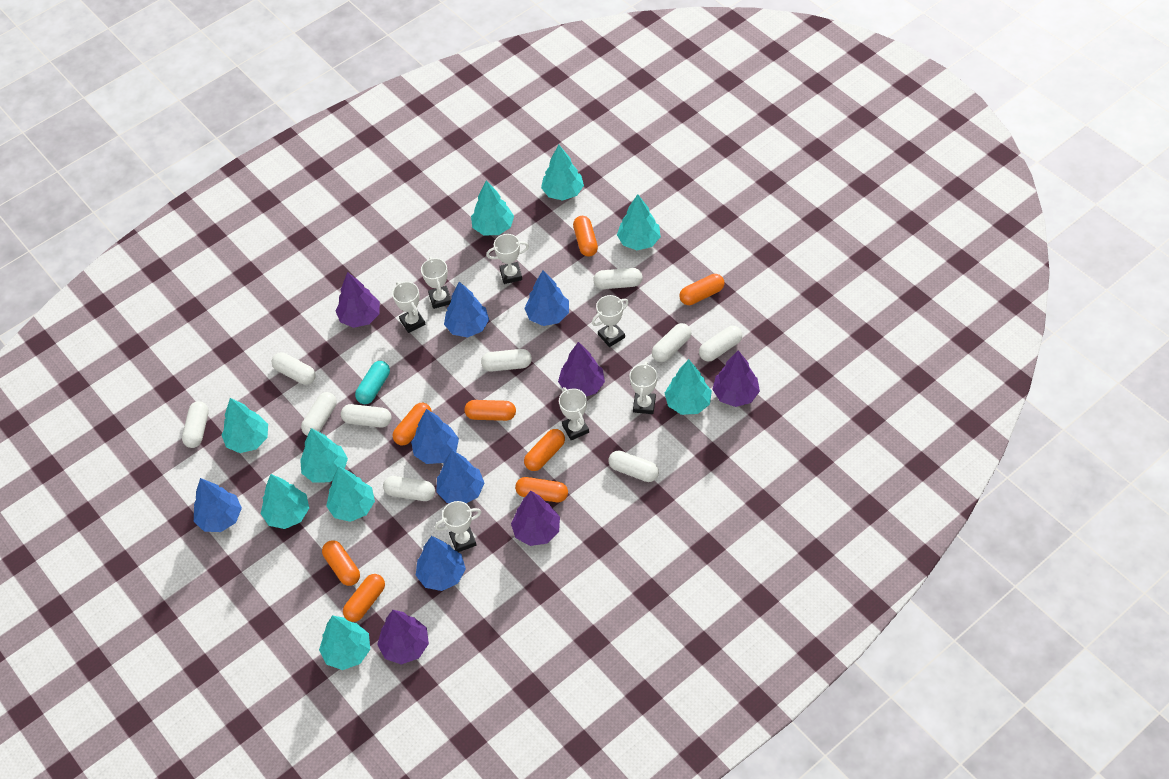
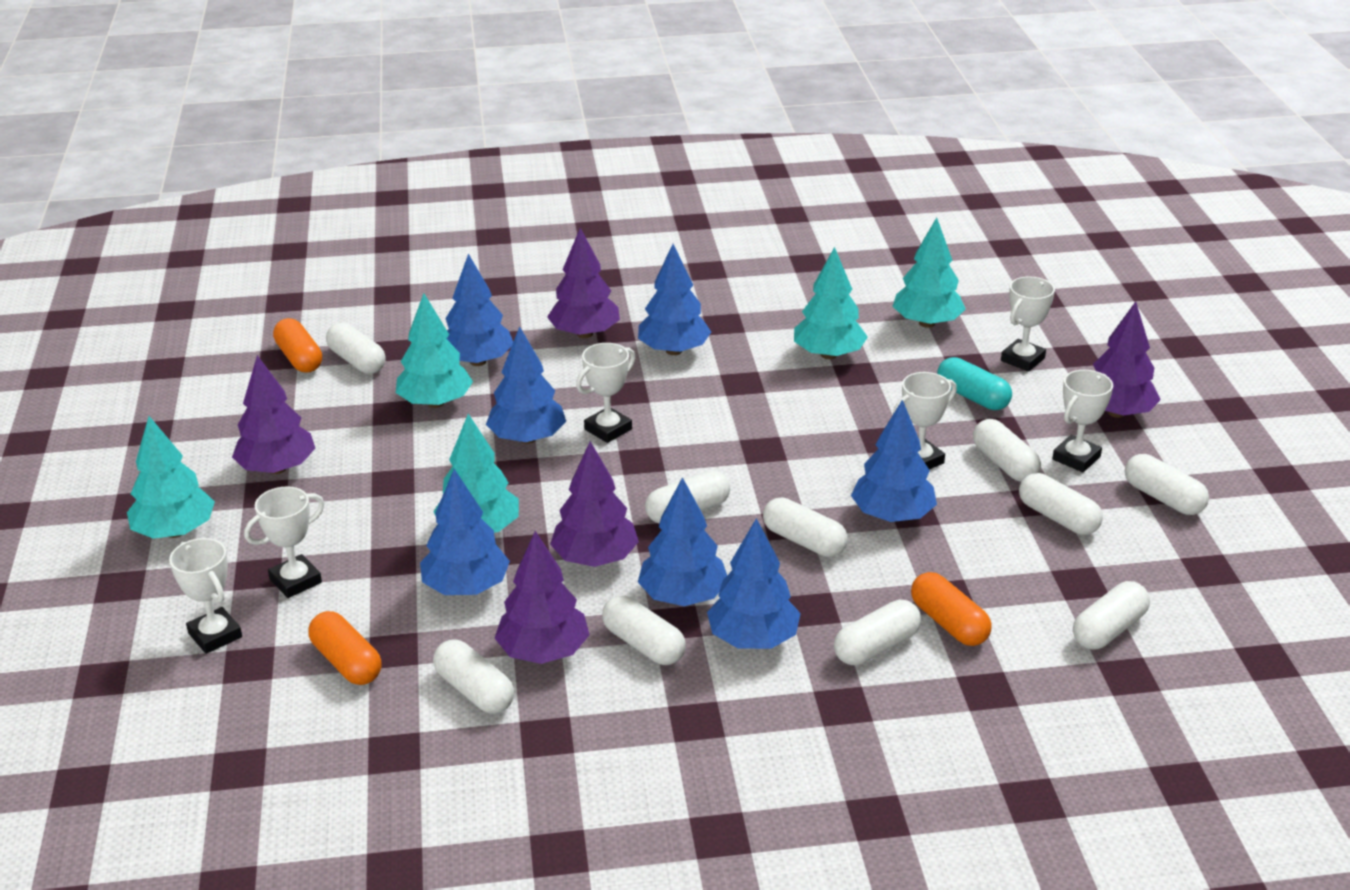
blue tree: 6 -> 7
orange capsule: 8 -> 3
turquoise tree: 9 -> 5
white trophy: 7 -> 6

